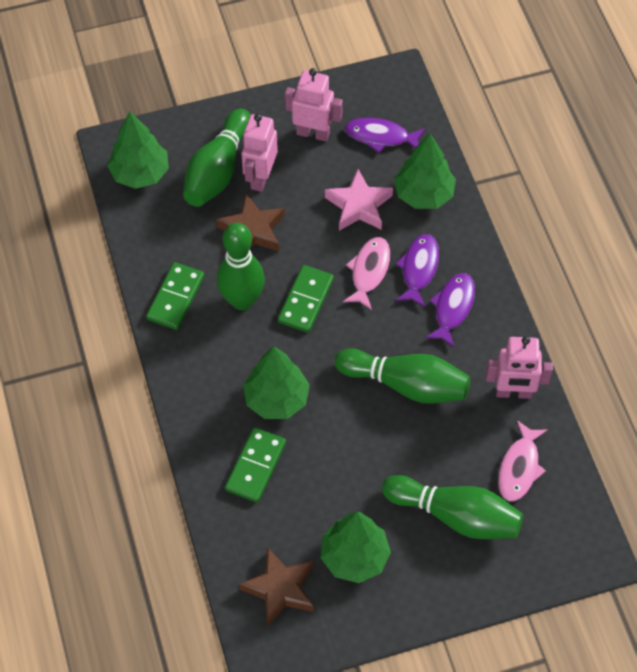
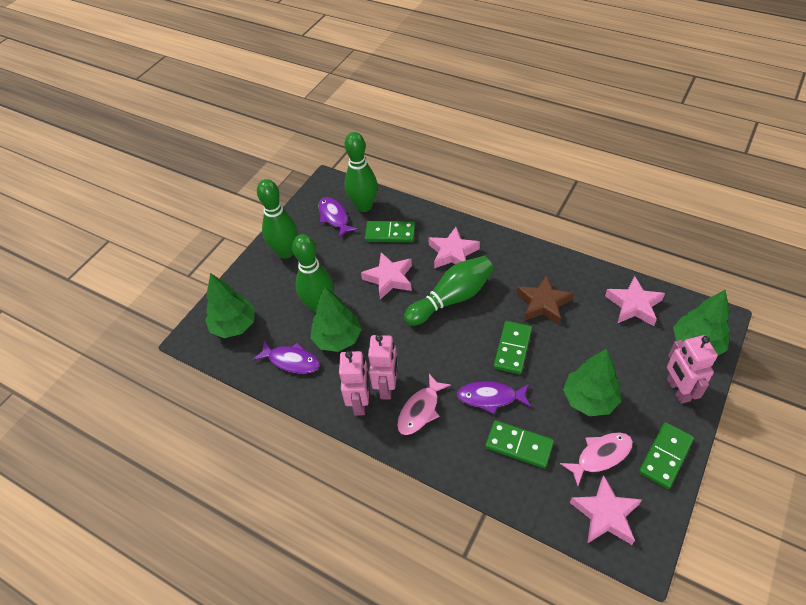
brown star: 2 -> 1
green domino: 3 -> 4
pink star: 1 -> 4

